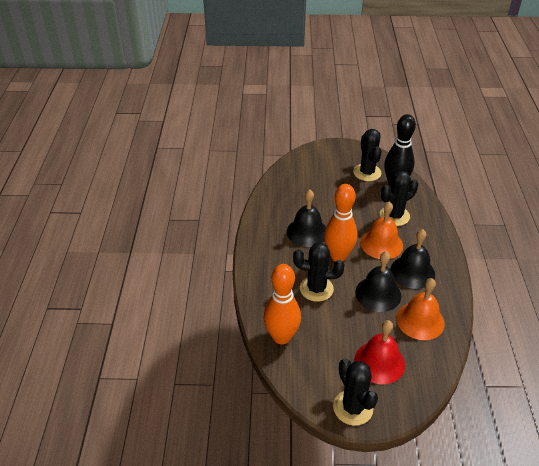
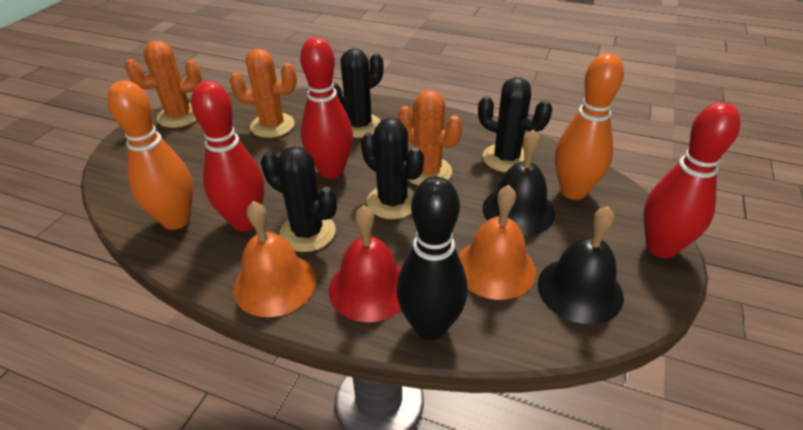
black bell: 3 -> 2
orange cactus: 0 -> 3
red bowling pin: 0 -> 3

